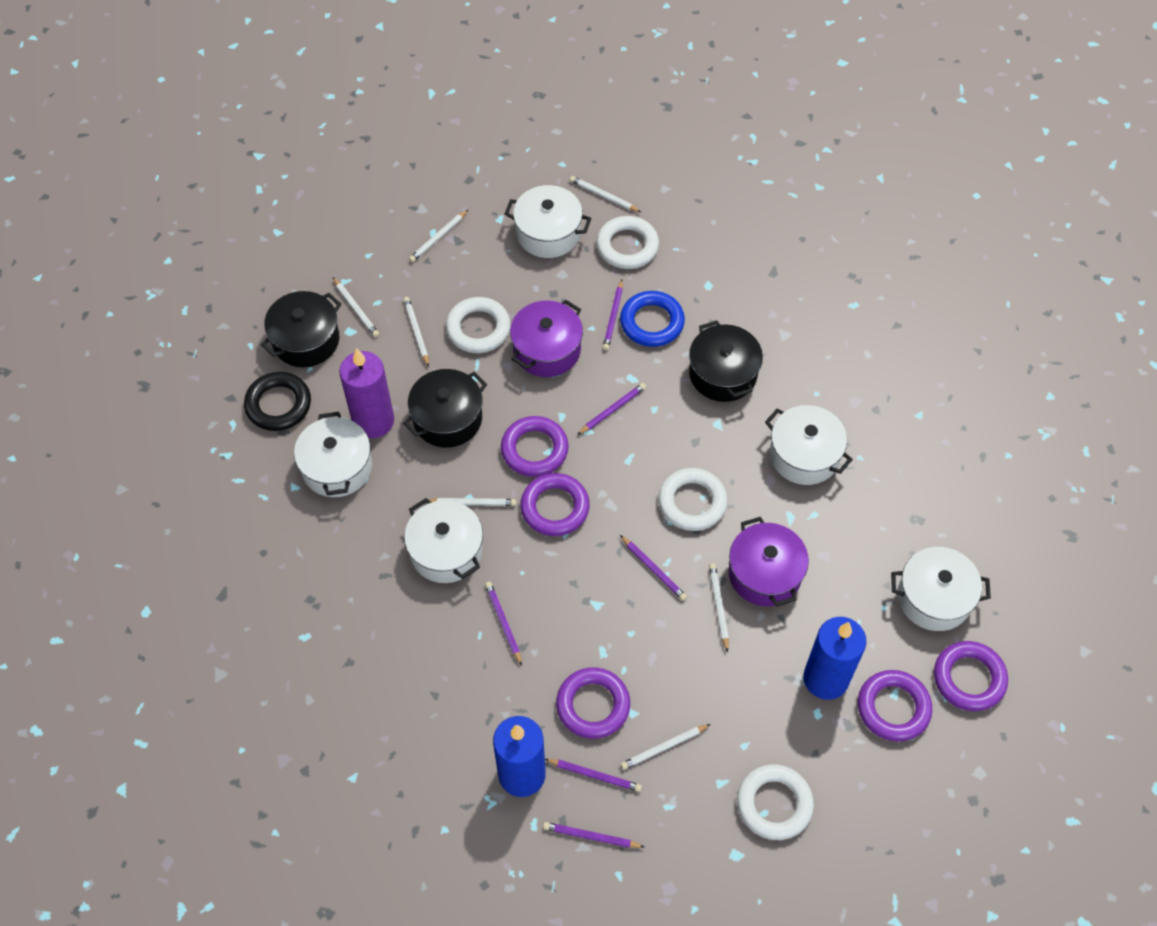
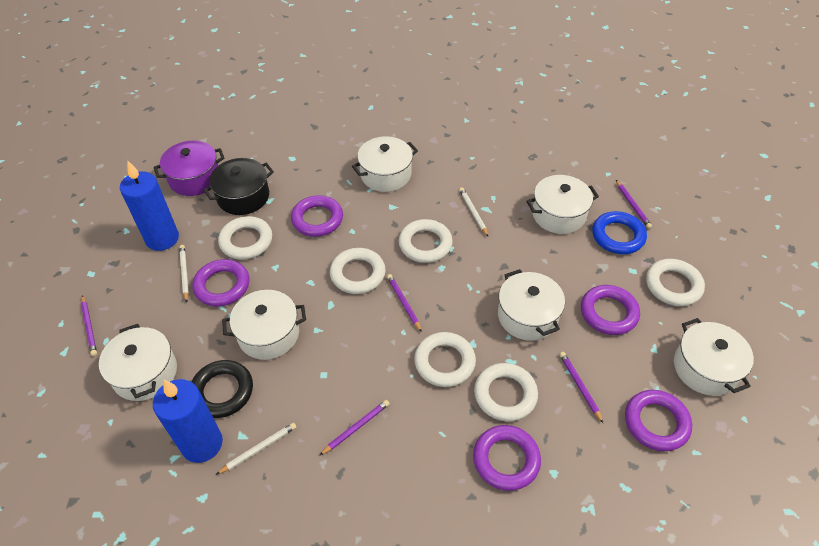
black pot: 3 -> 1
purple candle: 1 -> 0
purple pencil: 6 -> 5
purple pot: 2 -> 1
white pencil: 7 -> 3
white pot: 5 -> 6
white ring: 4 -> 6

